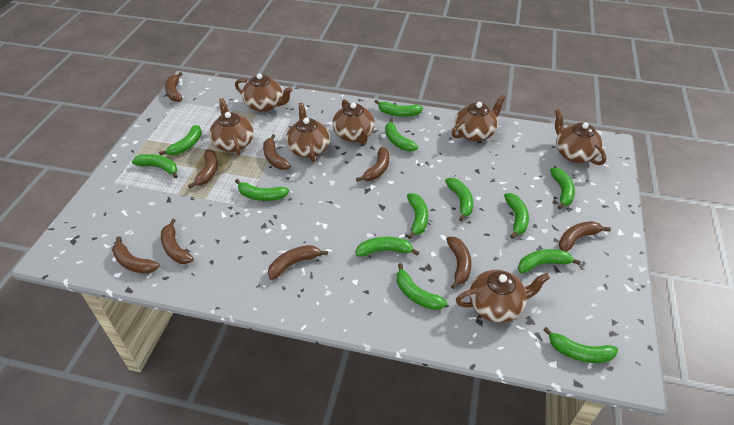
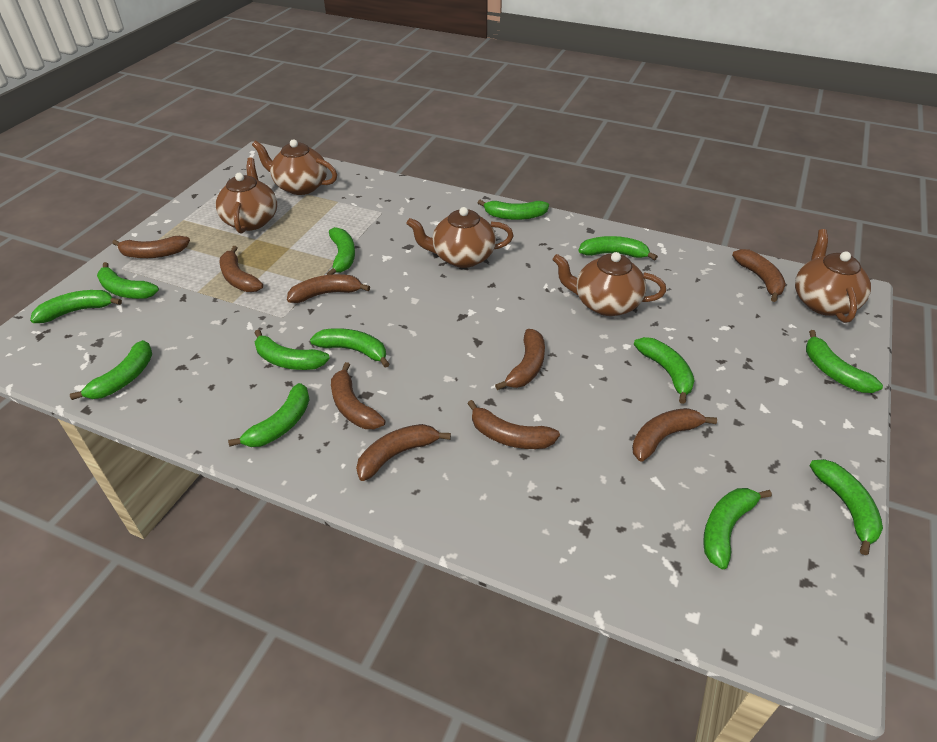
brown teapot: 7 -> 5

